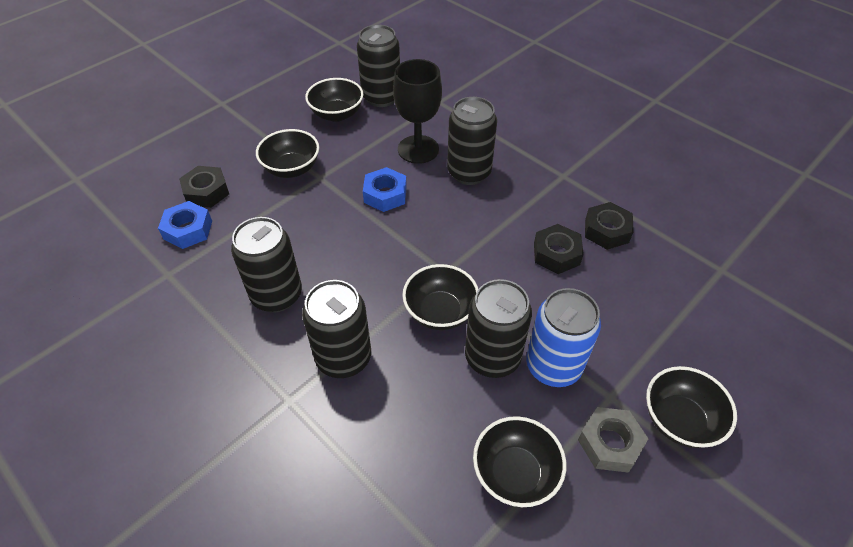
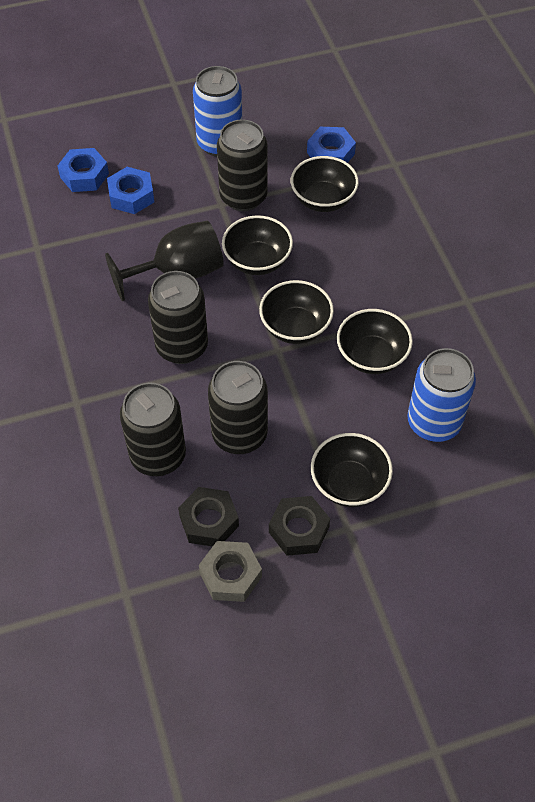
black can: 5 -> 4
black nut: 3 -> 2
blue can: 1 -> 2
blue nut: 2 -> 3

